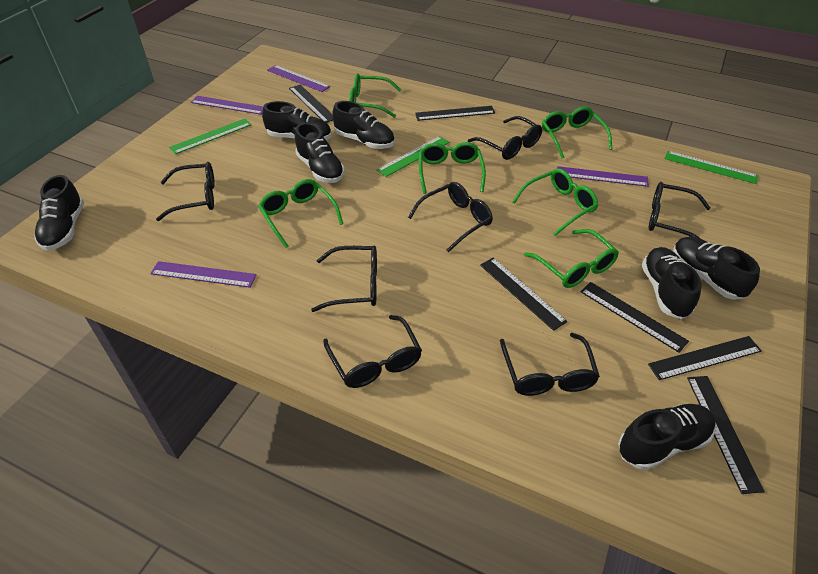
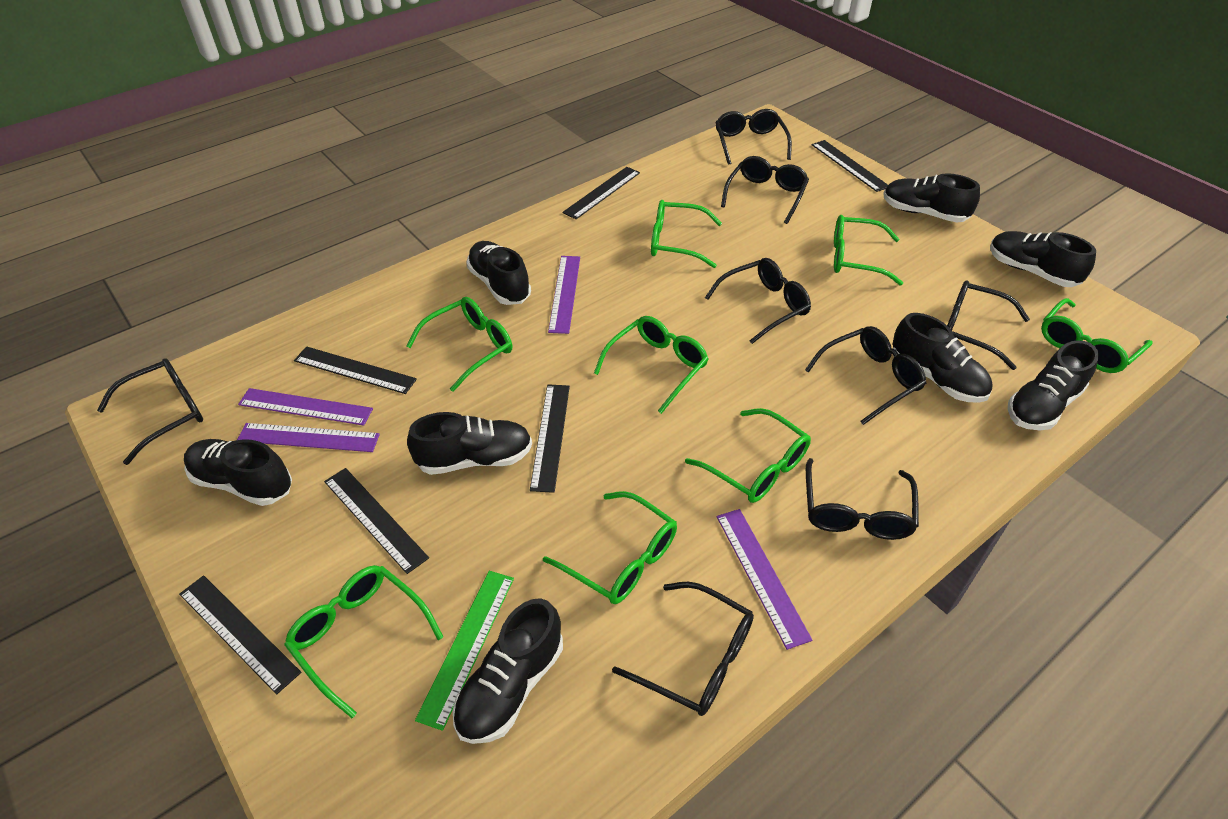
black glasses: 7 -> 8
black shoe: 7 -> 8
green glasses: 6 -> 8
green ruler: 3 -> 1

